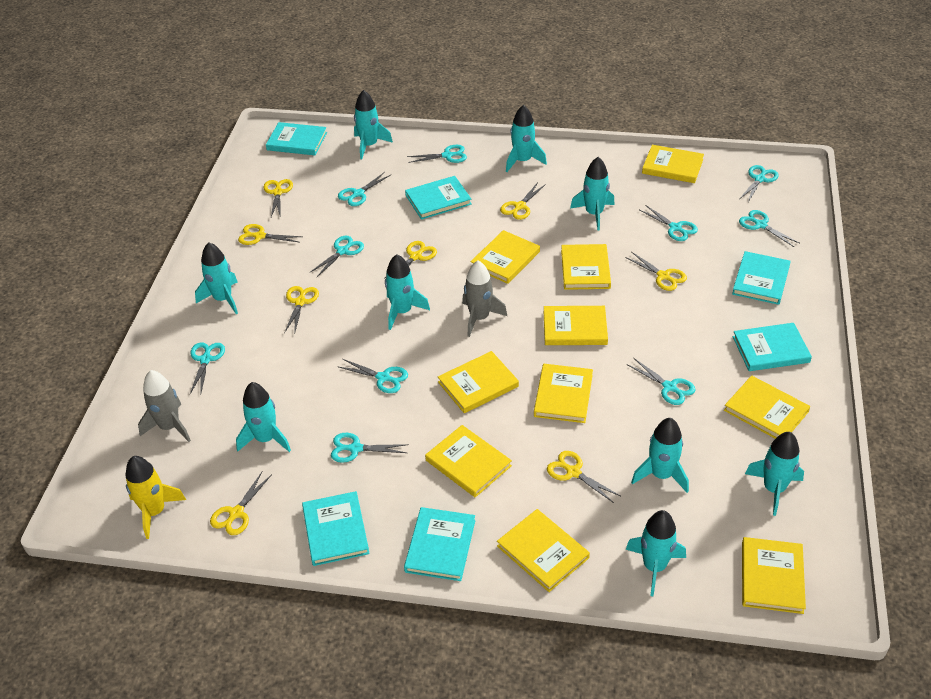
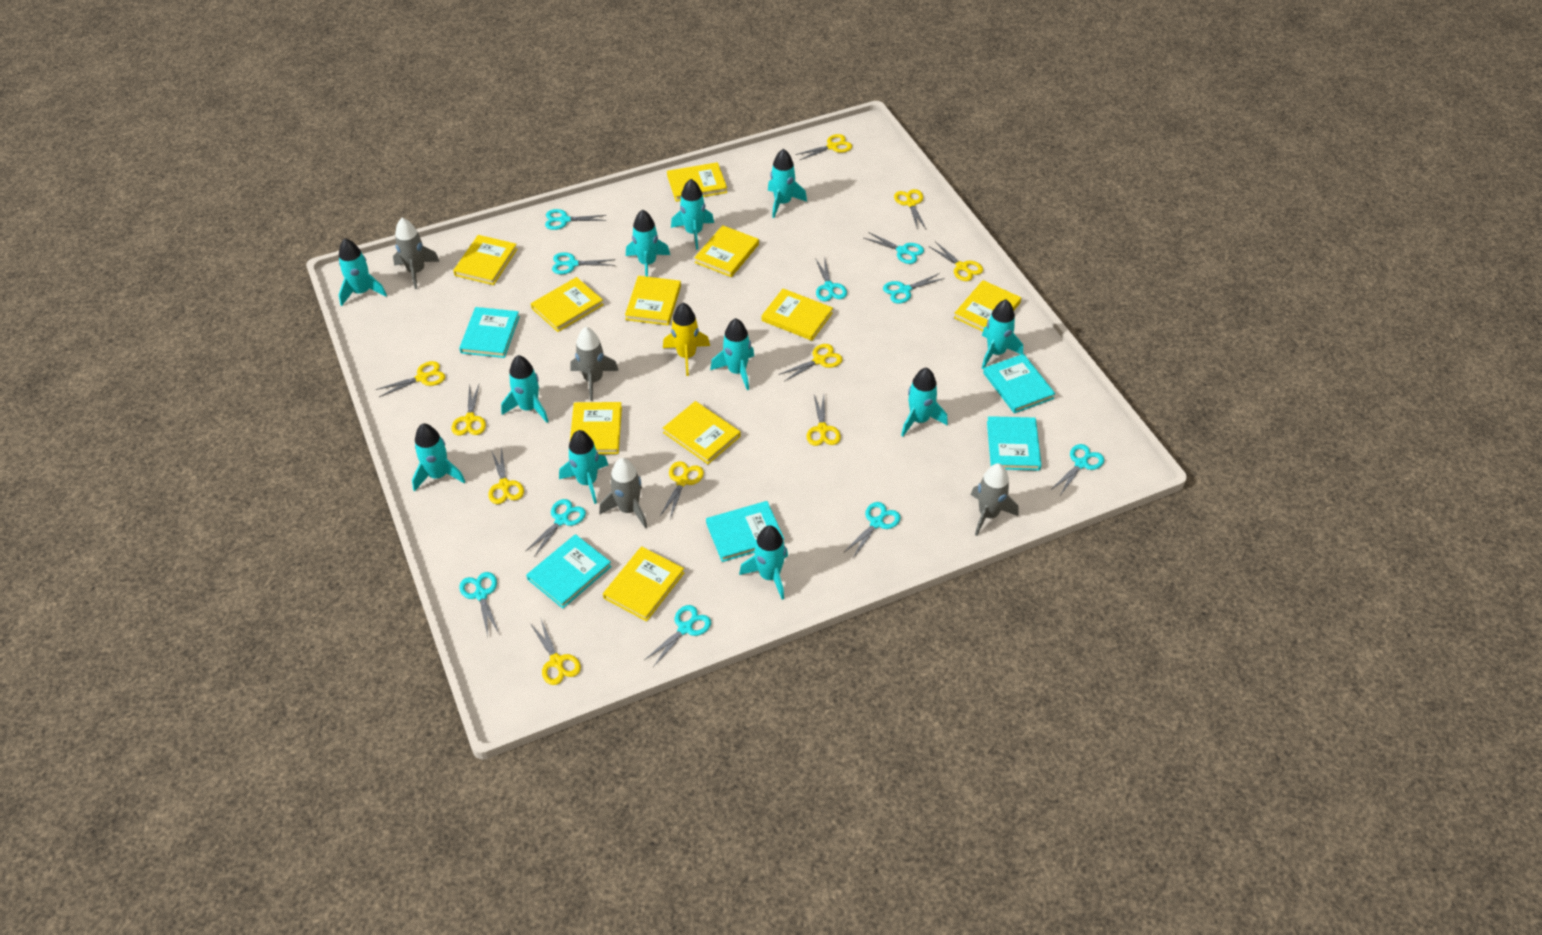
grey rocket: 2 -> 4
turquoise book: 6 -> 5
turquoise rocket: 9 -> 11
yellow scissors: 8 -> 10

